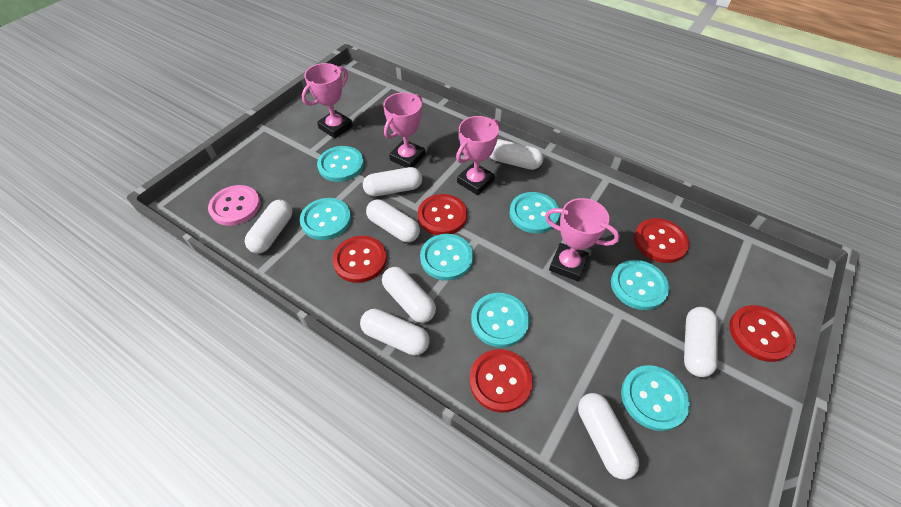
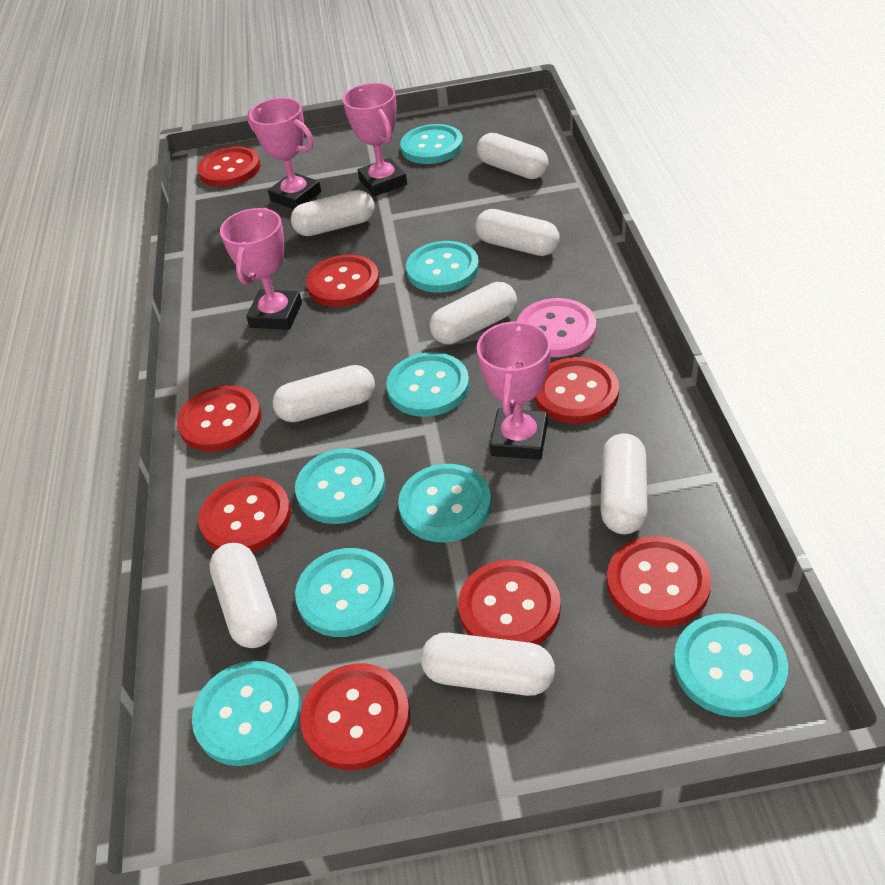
red button: 5 -> 8
turquoise button: 7 -> 8

